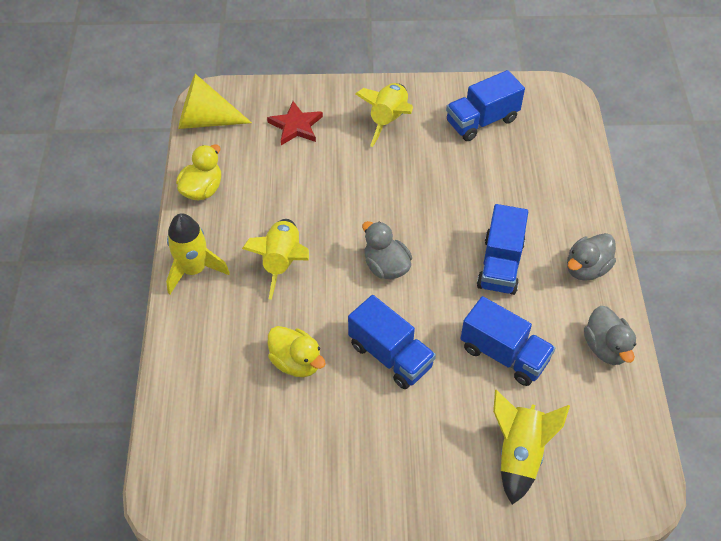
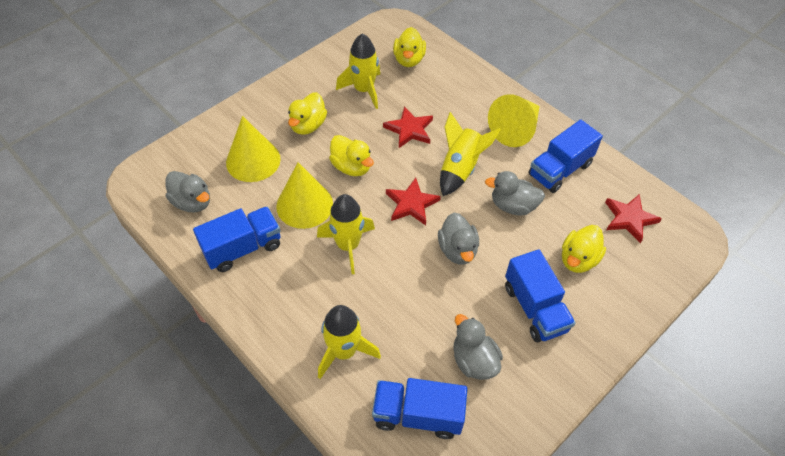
grey duck: 3 -> 4
red star: 1 -> 3
yellow cone: 1 -> 3
yellow duck: 2 -> 4

